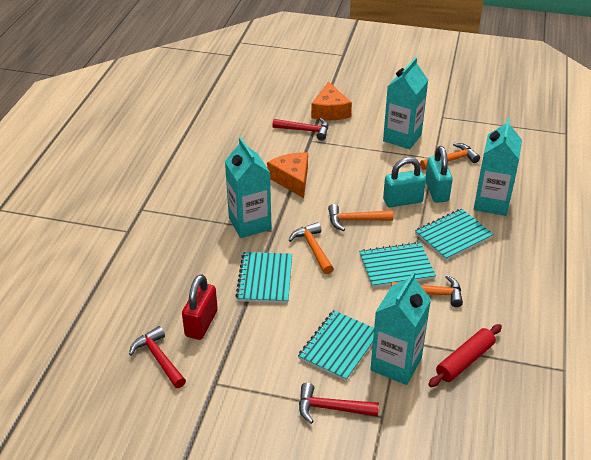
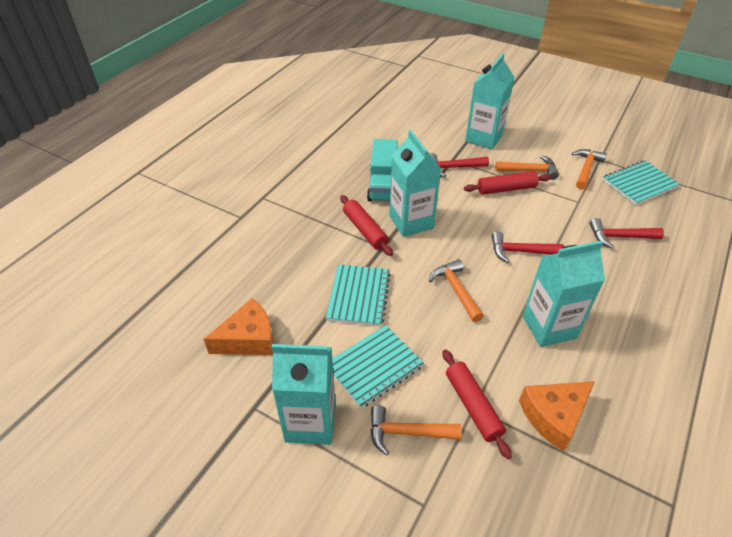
red padlock: 1 -> 0
red rolling pin: 1 -> 3
turquoise notebook: 4 -> 3
turquoise padlock: 2 -> 0
turquoise truck: 0 -> 1

